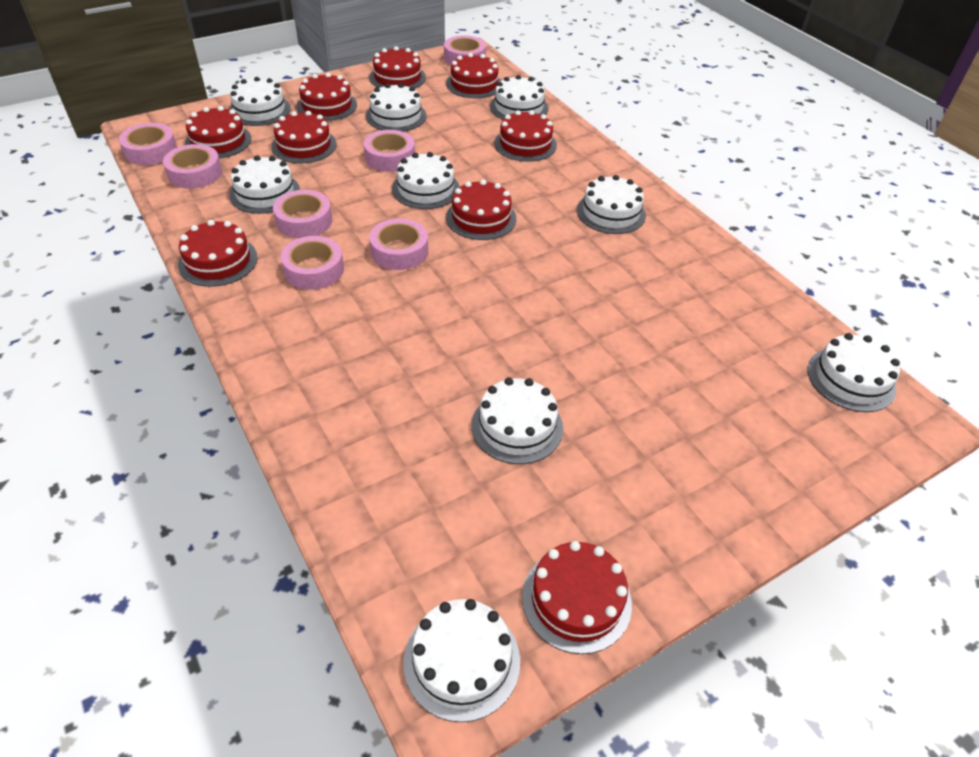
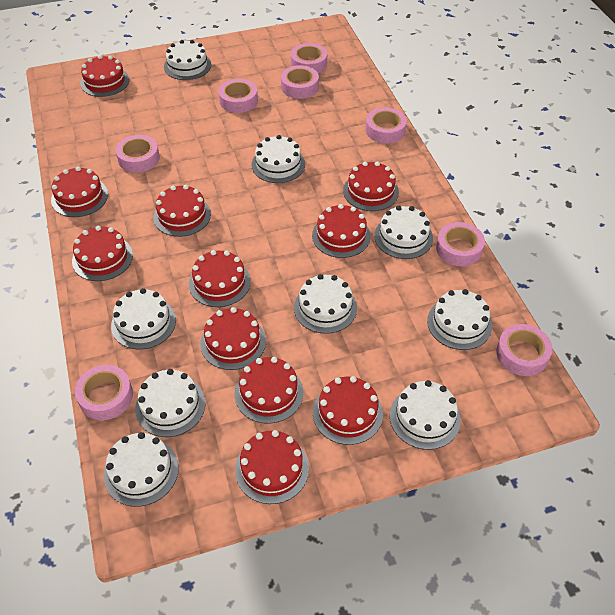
pink tape: 7 -> 8
red cake: 9 -> 11

